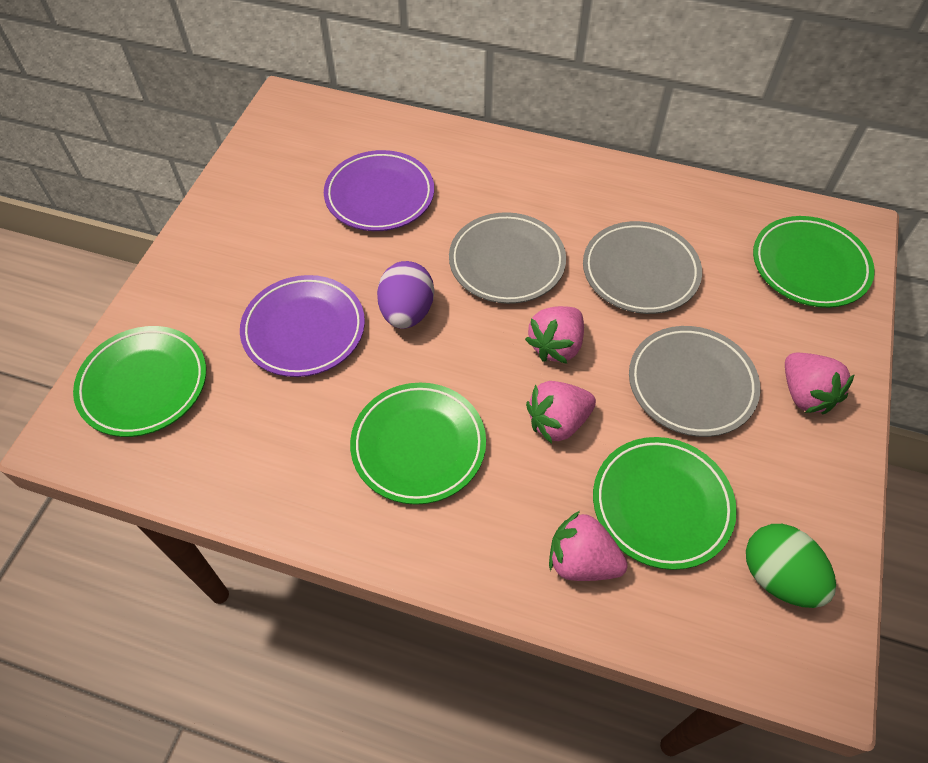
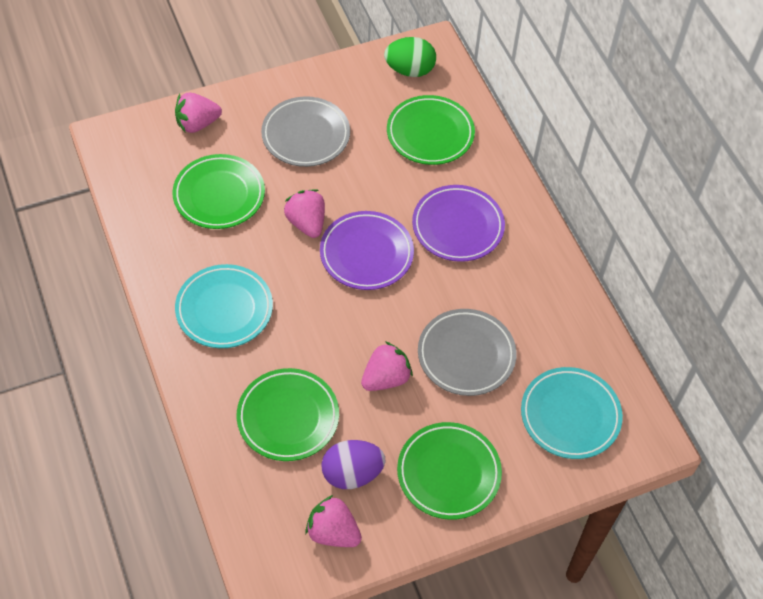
grey plate: 3 -> 2
turquoise plate: 0 -> 2

